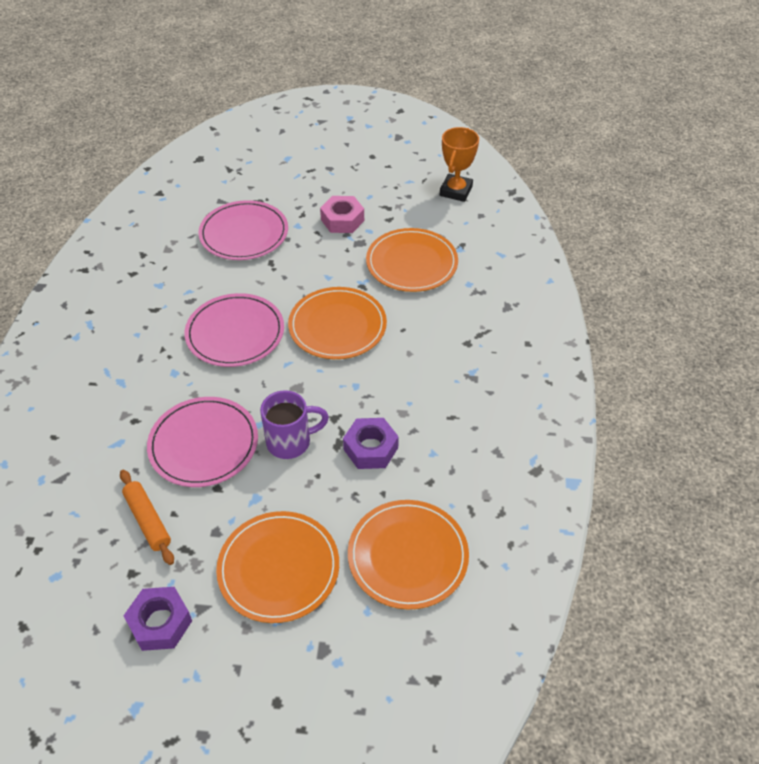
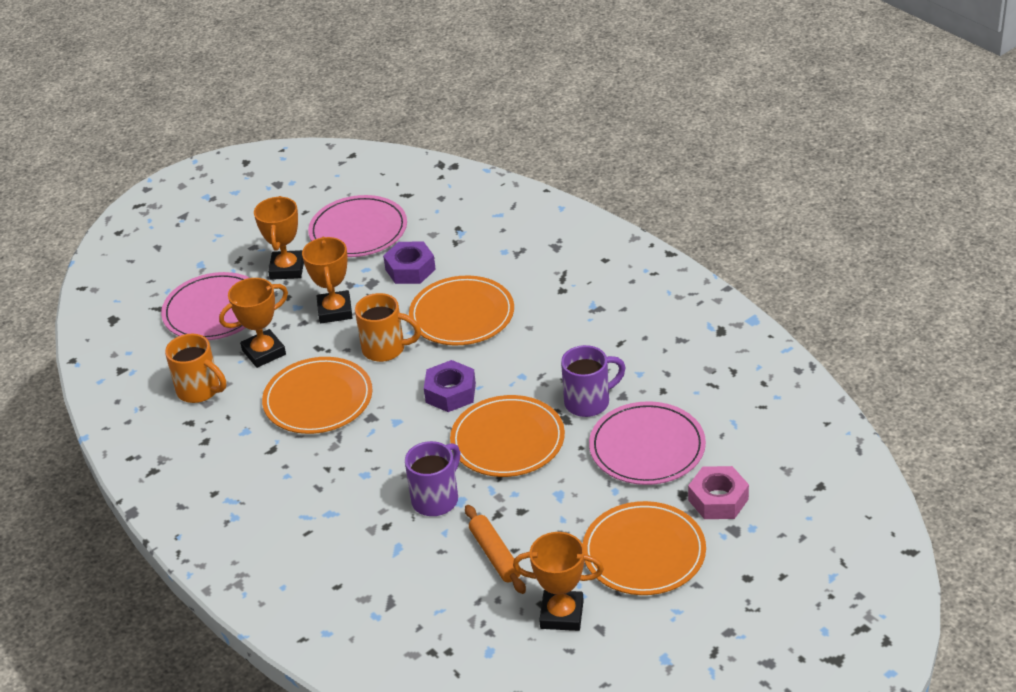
orange mug: 0 -> 2
orange trophy: 1 -> 4
purple mug: 1 -> 2

